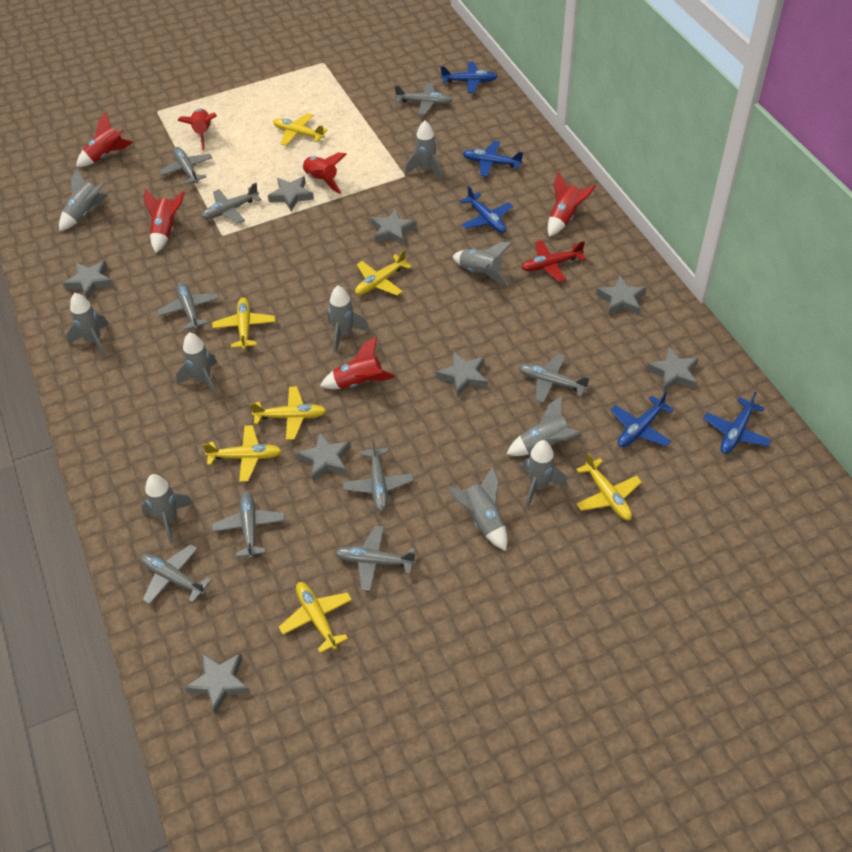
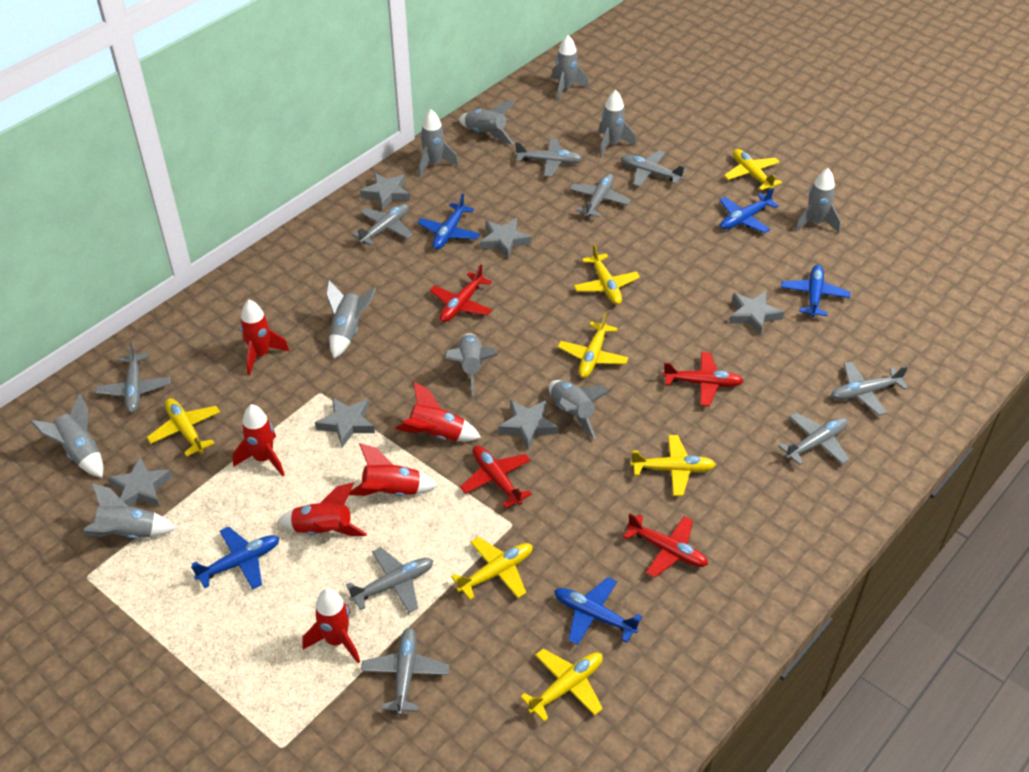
grey star: 8 -> 6
red plane: 1 -> 4

